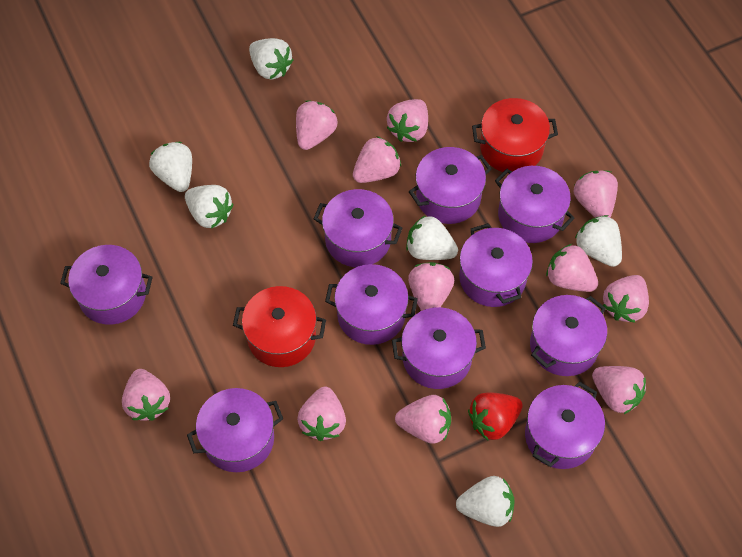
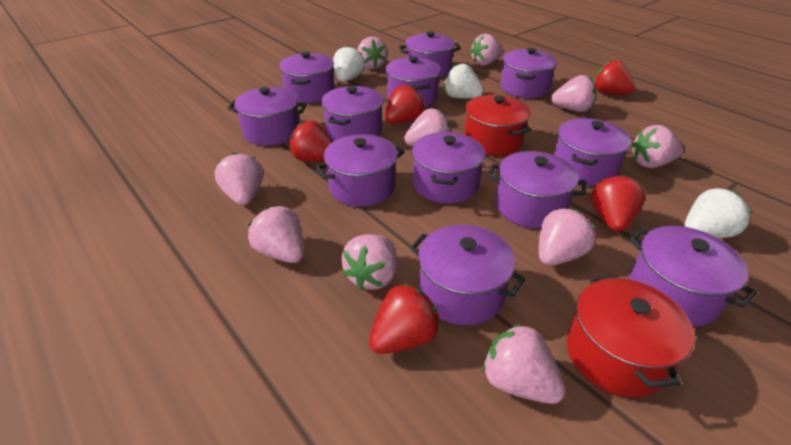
pink strawberry: 11 -> 10
purple pot: 10 -> 12
red strawberry: 1 -> 5
white strawberry: 6 -> 3

